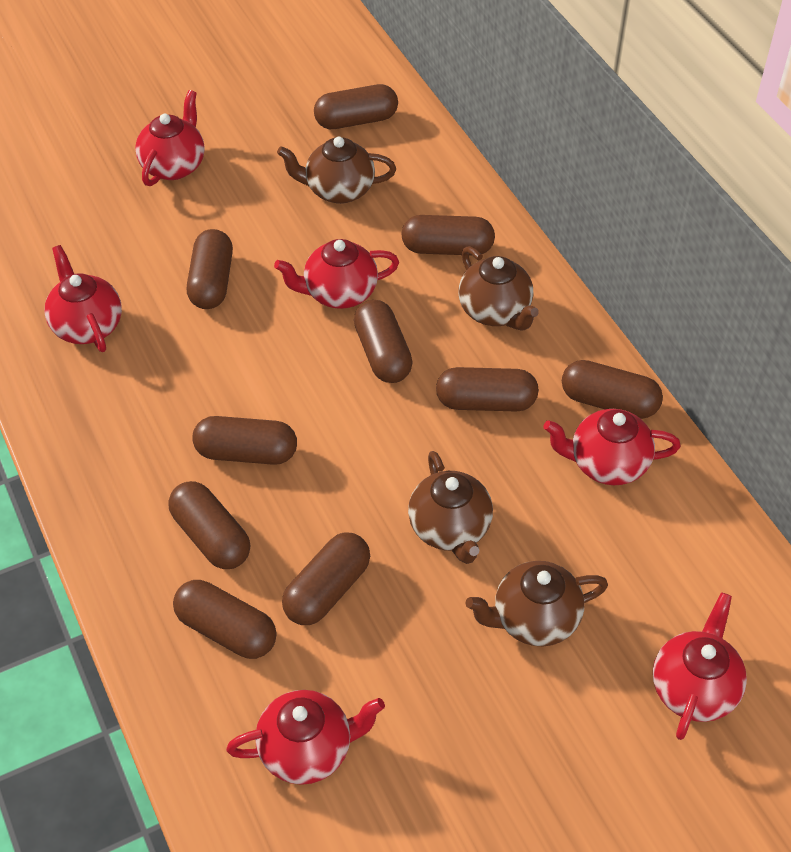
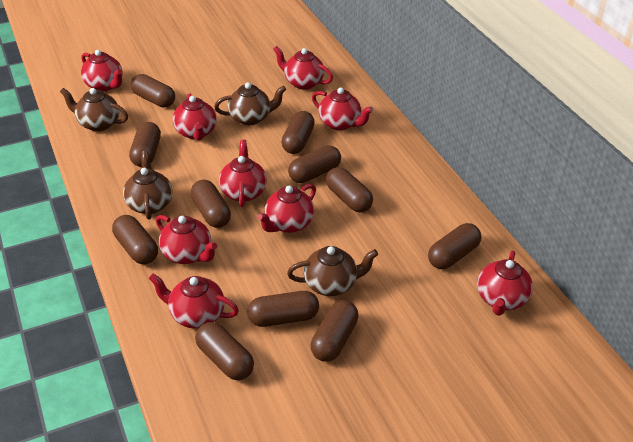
brown capsule: 10 -> 11
red teapot: 6 -> 9

